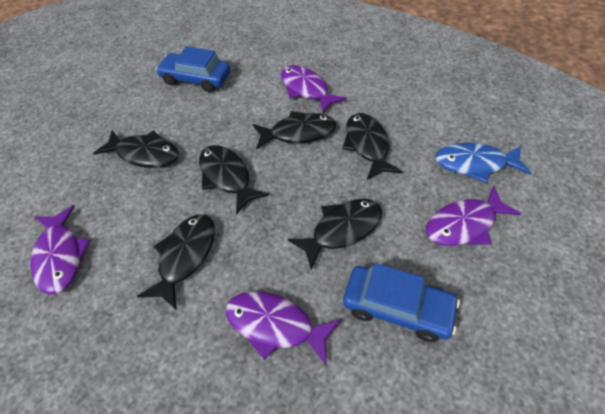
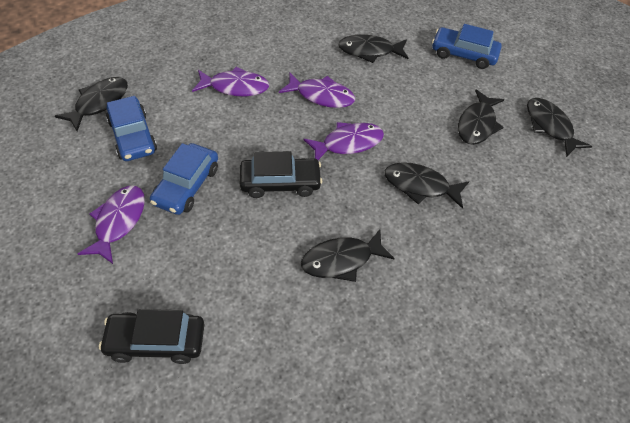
black car: 0 -> 2
blue car: 2 -> 3
blue fish: 1 -> 0

